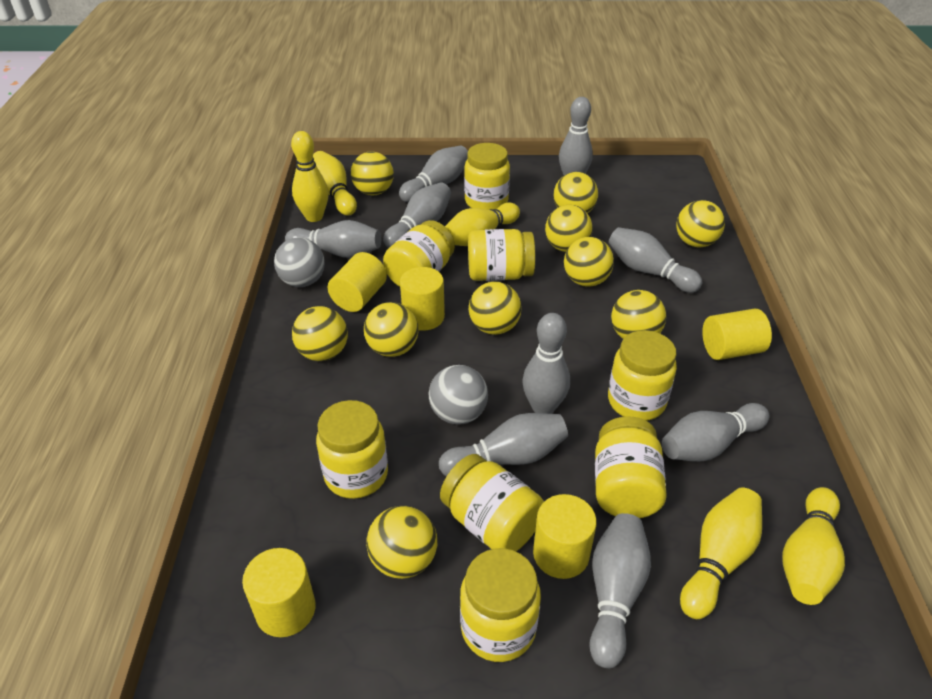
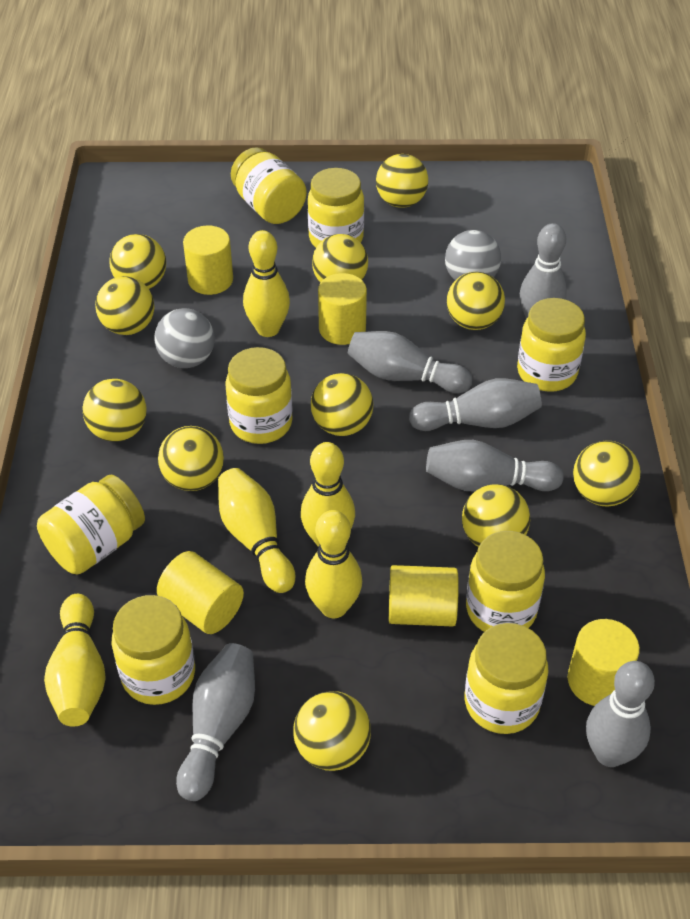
grey bowling pin: 9 -> 6
yellow ball: 10 -> 11

